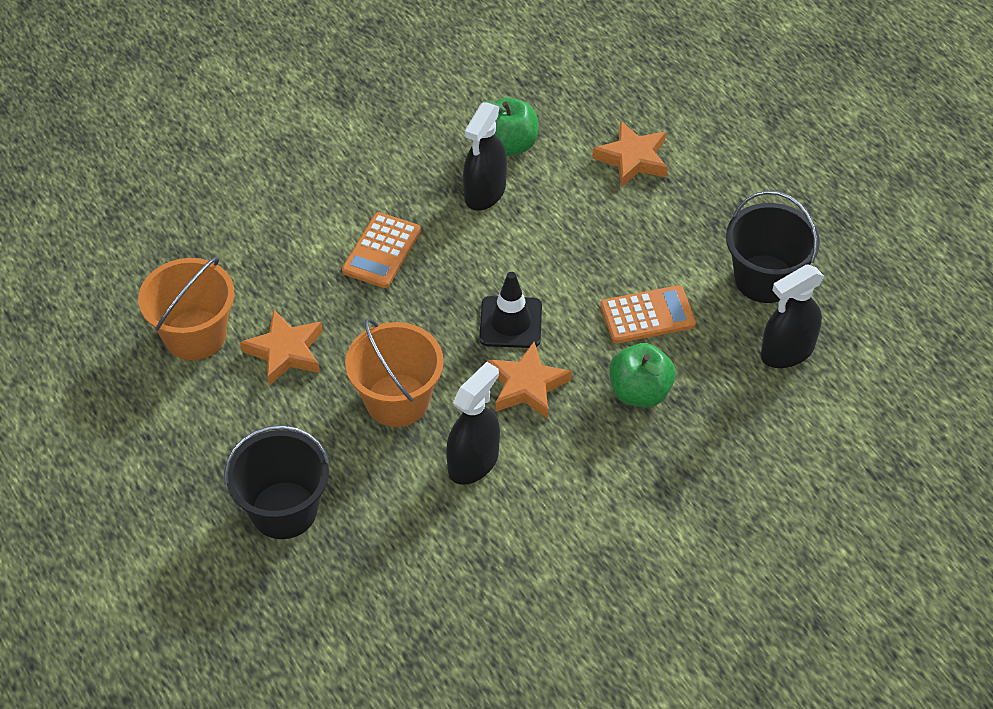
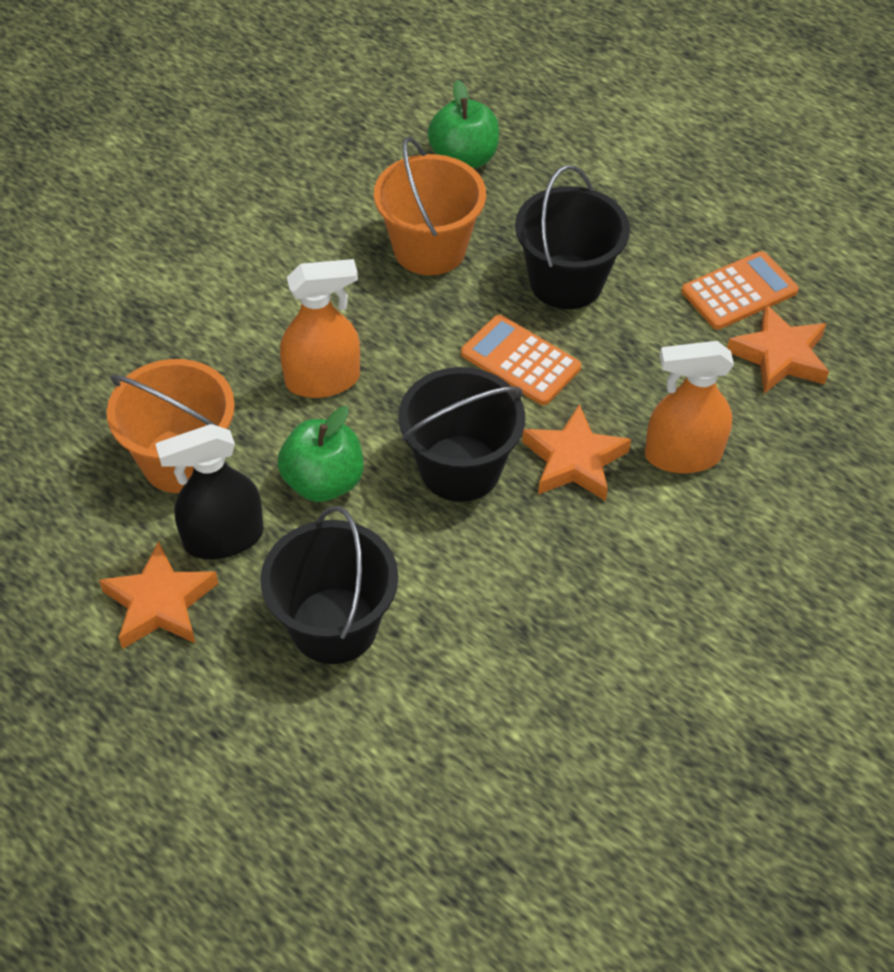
black bucket: 2 -> 3
black spray bottle: 3 -> 1
black traffic cone: 1 -> 0
orange spray bottle: 0 -> 2

